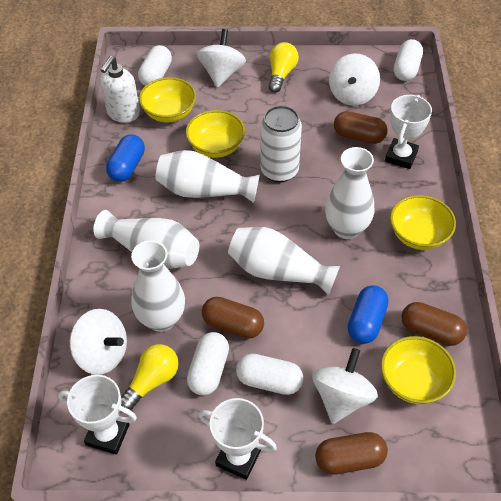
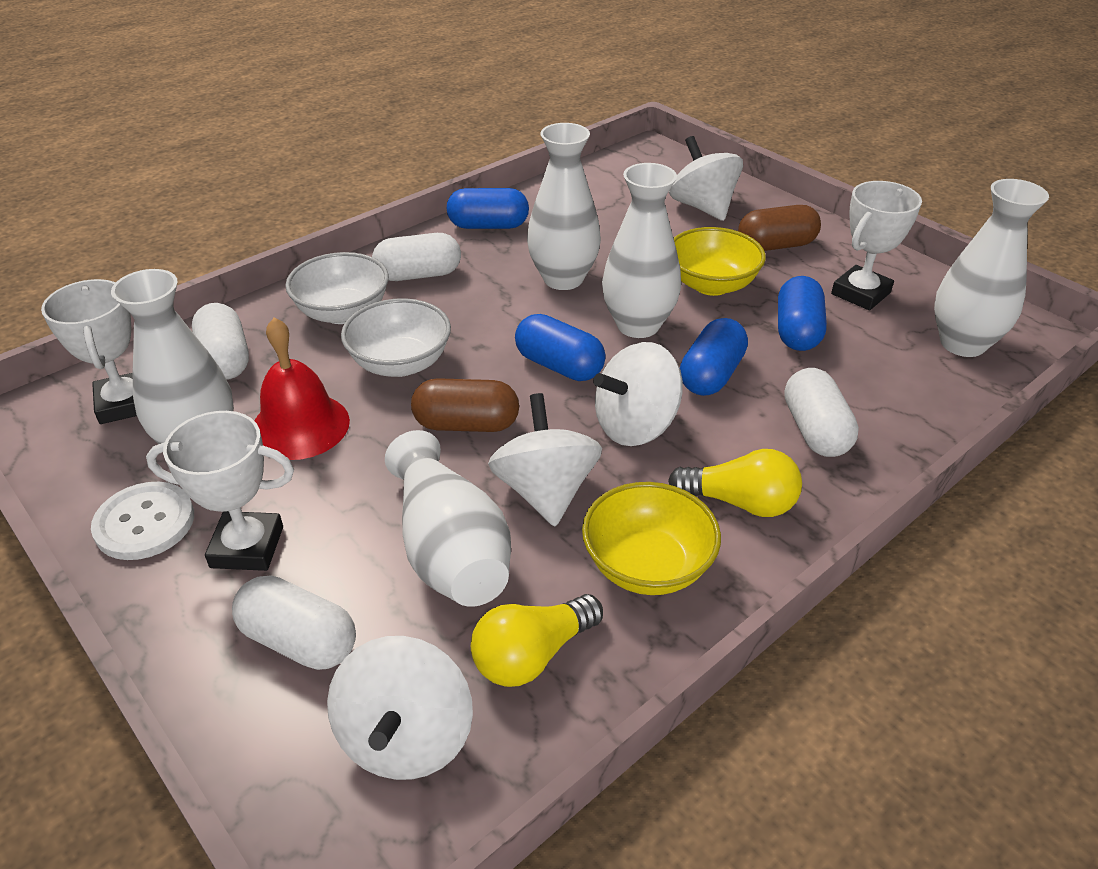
blue capsule: 2 -> 4
brown capsule: 4 -> 2
red bell: 0 -> 1
white bowl: 0 -> 2
white button: 0 -> 1
white can: 1 -> 0
white soap dispenser: 1 -> 0
yellow bowl: 4 -> 2

